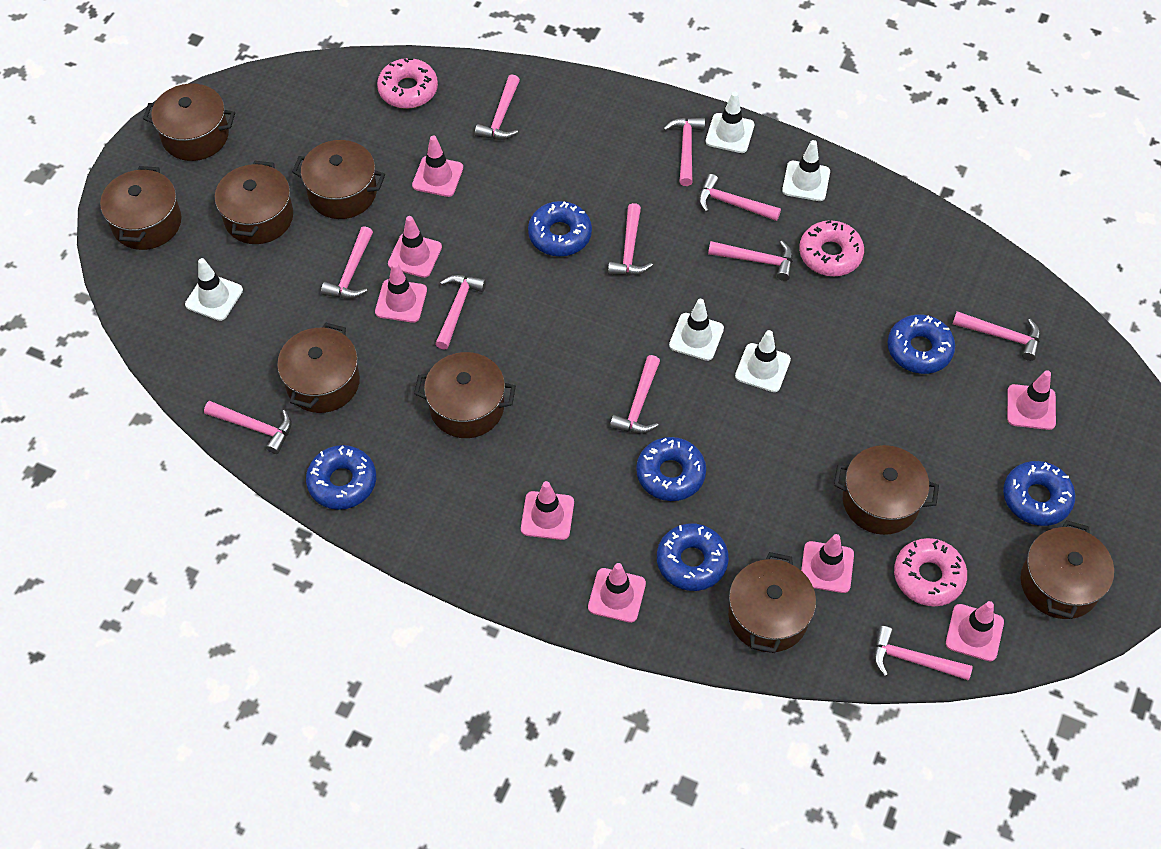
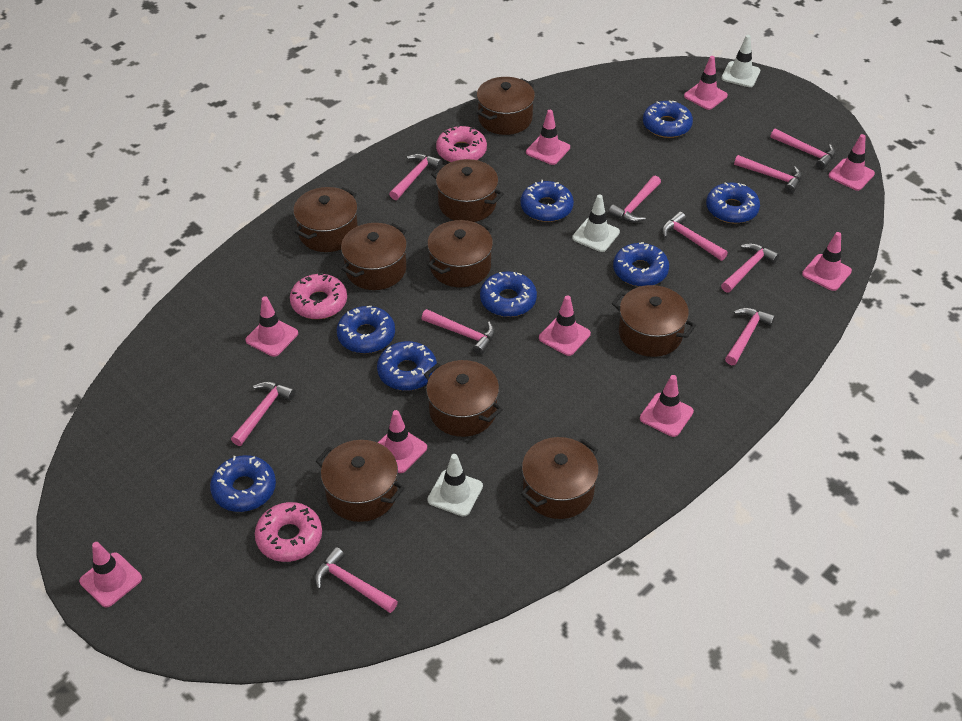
blue donut: 6 -> 8
pink hammer: 11 -> 10
pink traffic cone: 8 -> 9
white traffic cone: 5 -> 3

